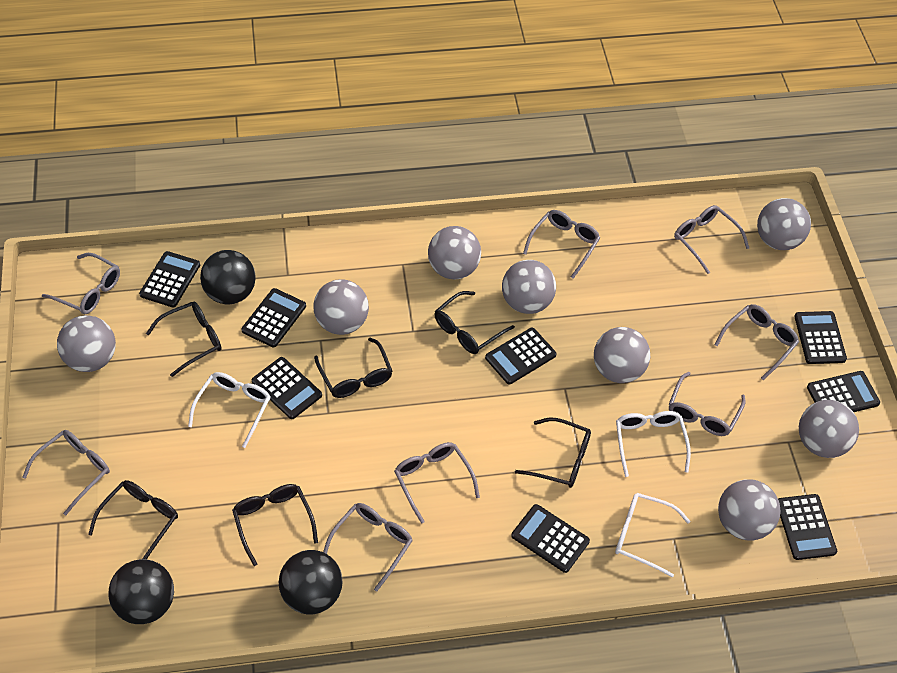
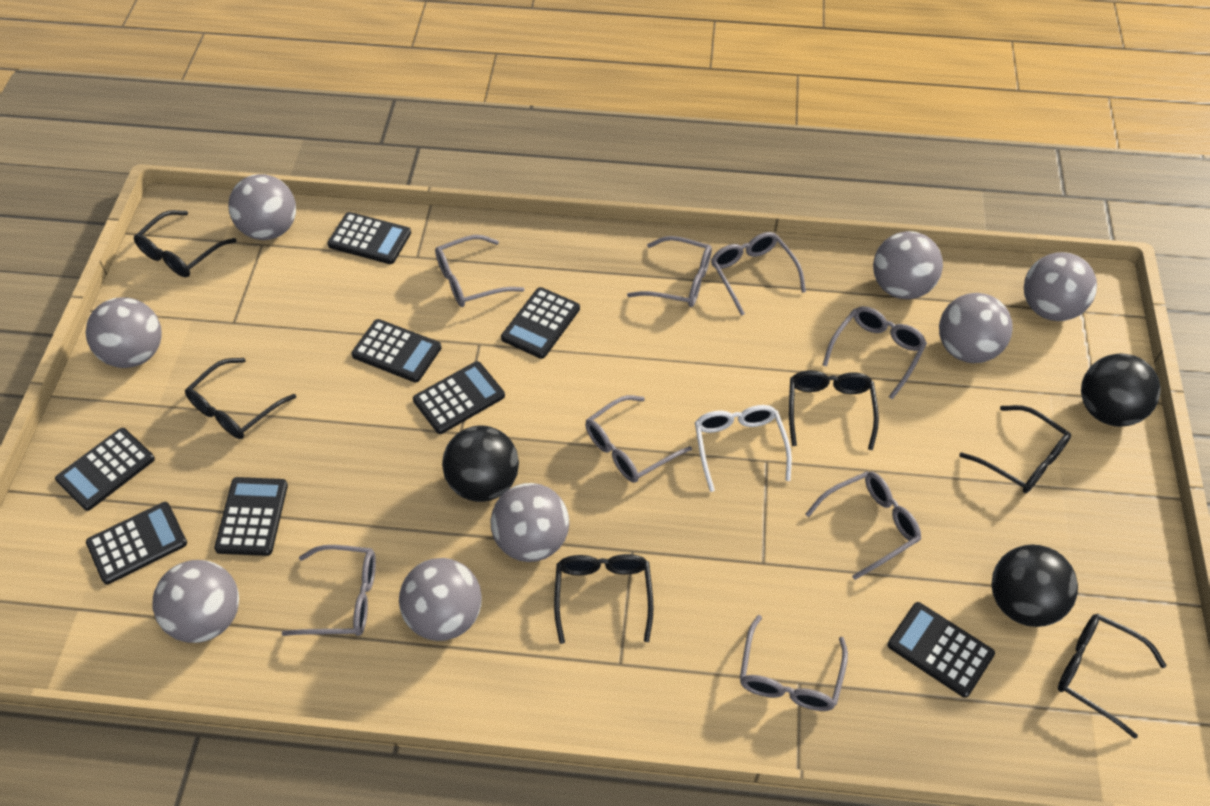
white glasses: 3 -> 1

